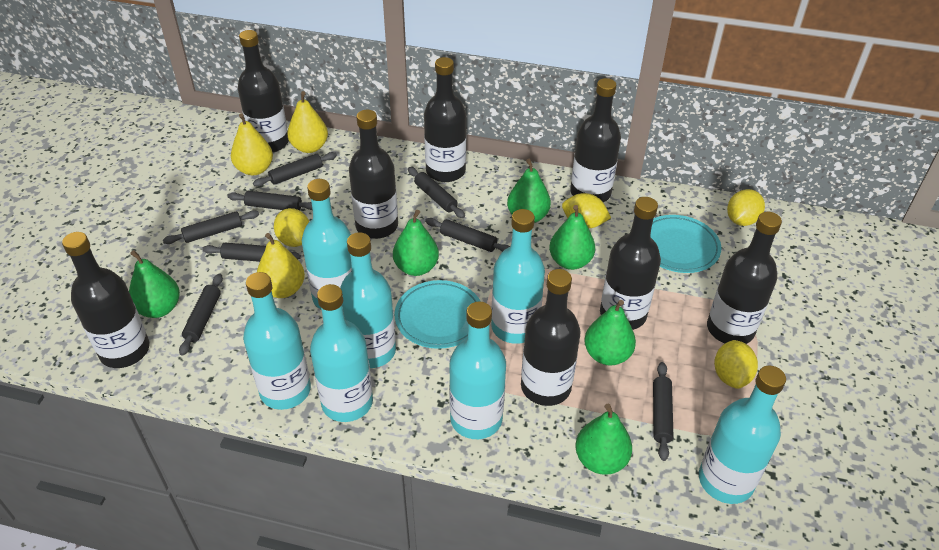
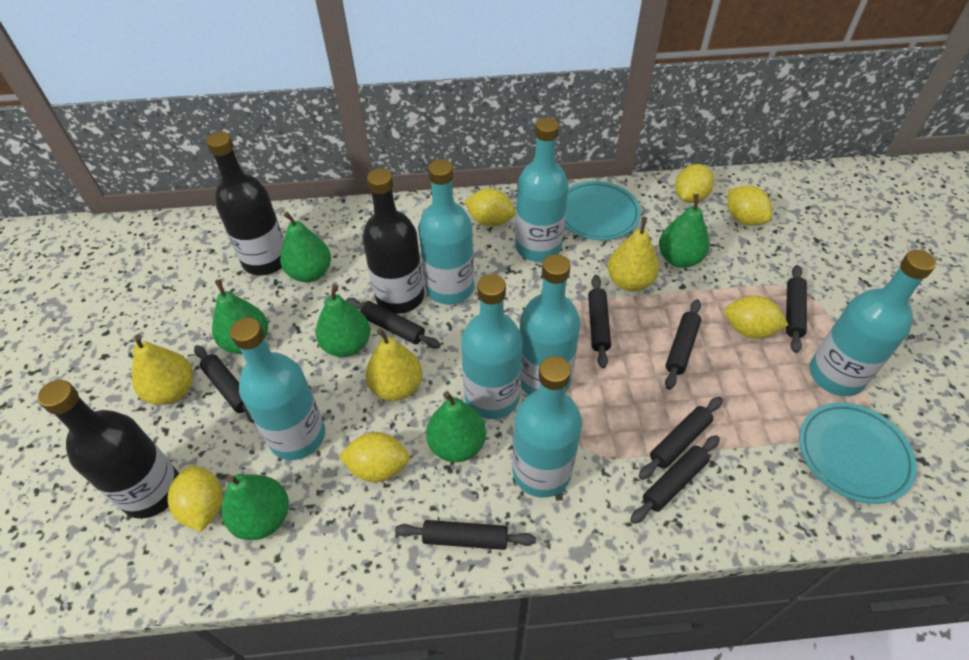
black bottle: 8 -> 3
yellow lemon: 4 -> 6

